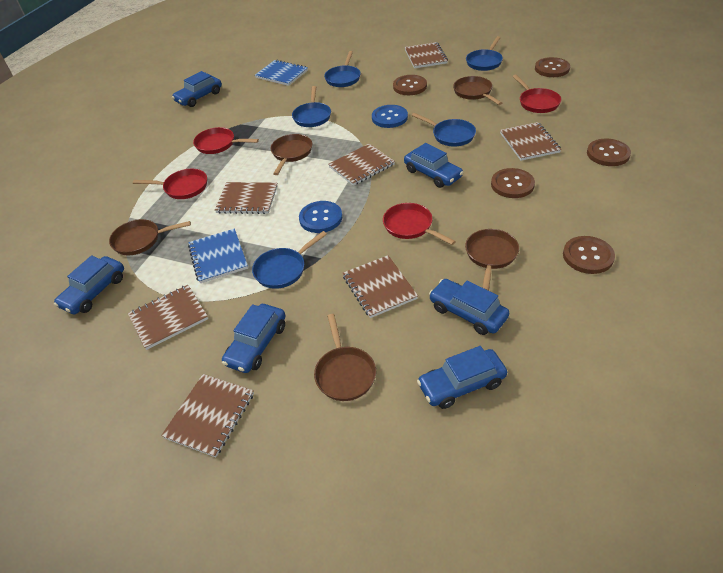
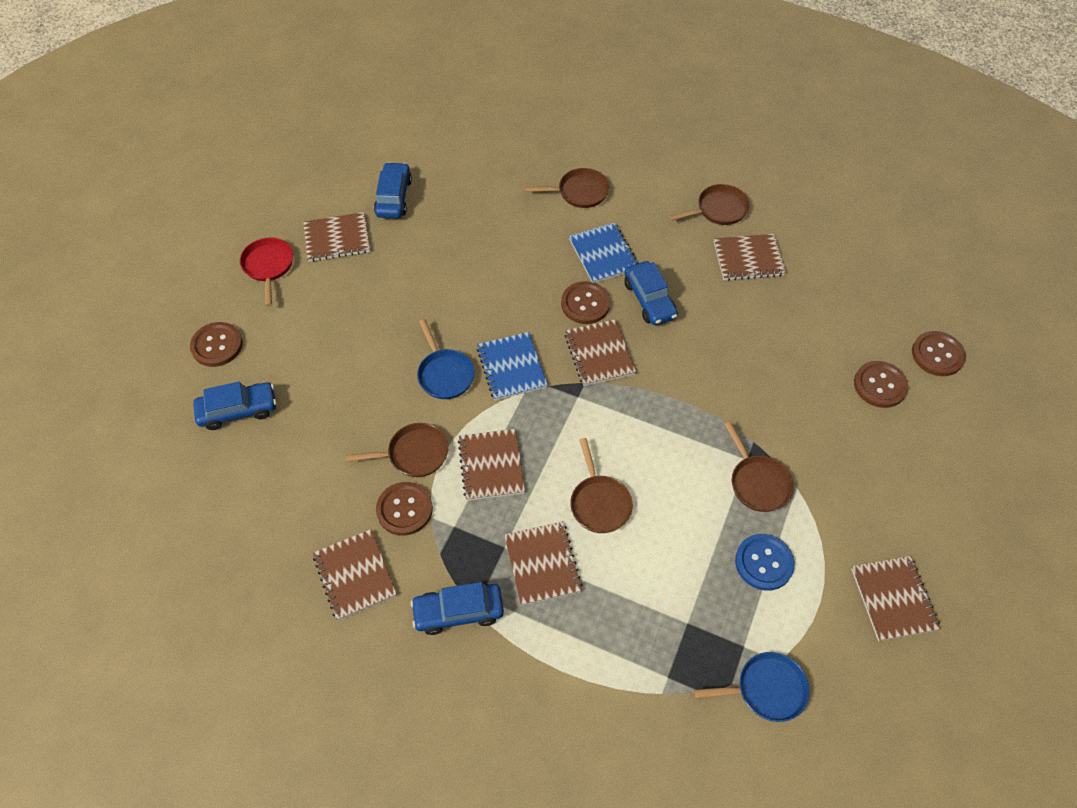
blue button: 2 -> 1
blue car: 6 -> 4
blue pan: 5 -> 2
red pan: 4 -> 1

